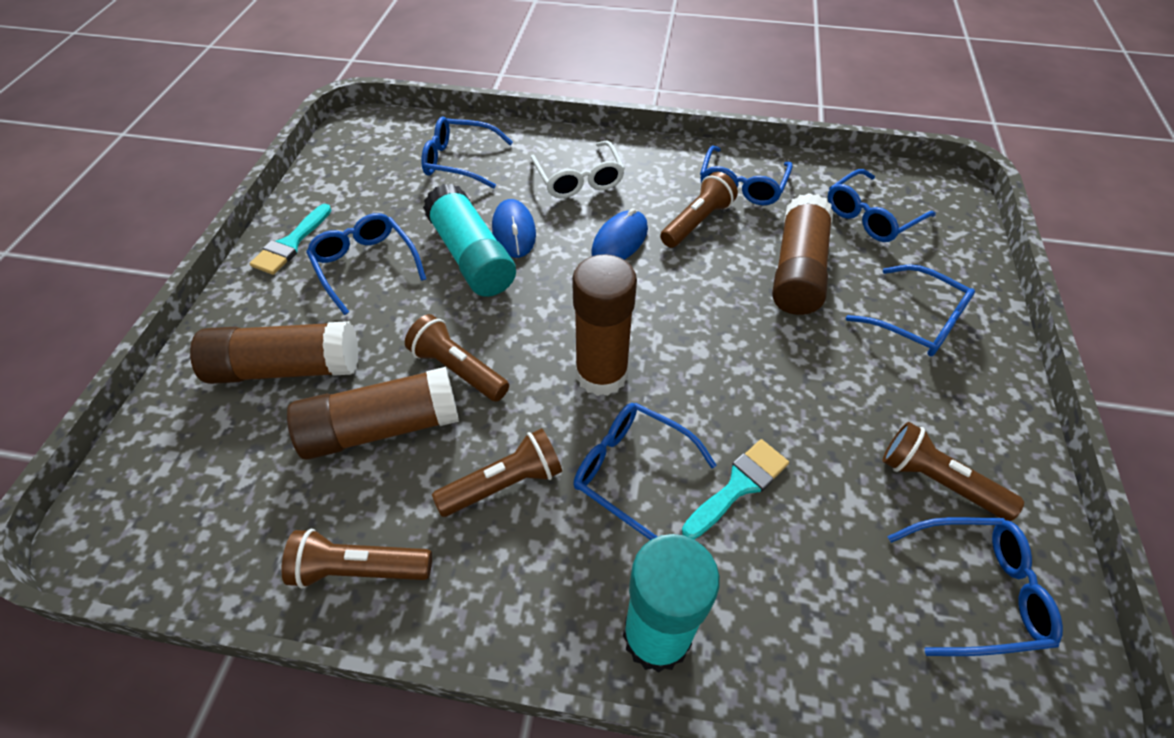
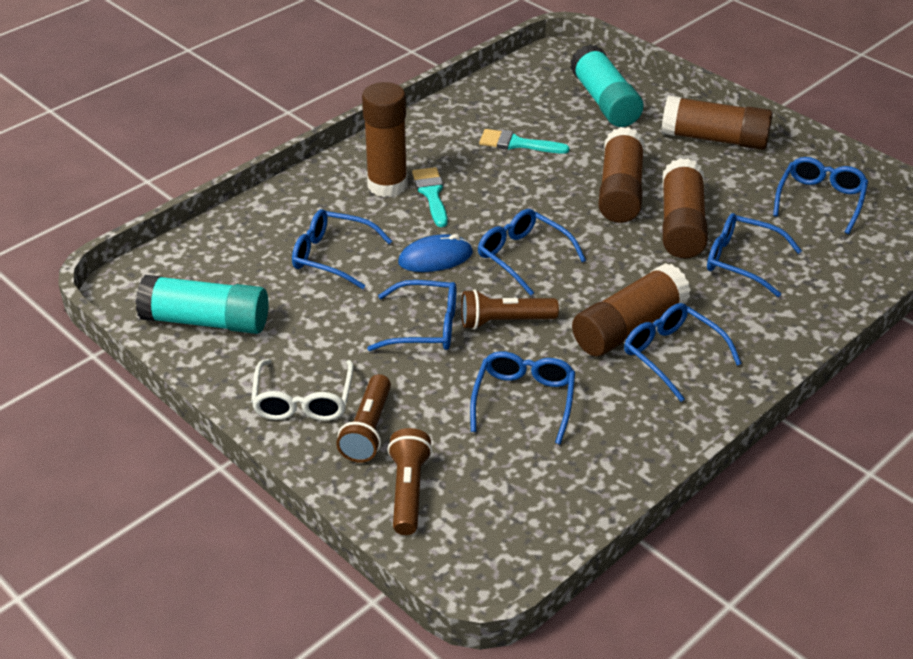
blue mouse: 2 -> 1
brown flashlight: 5 -> 3
brown glue stick: 4 -> 5

